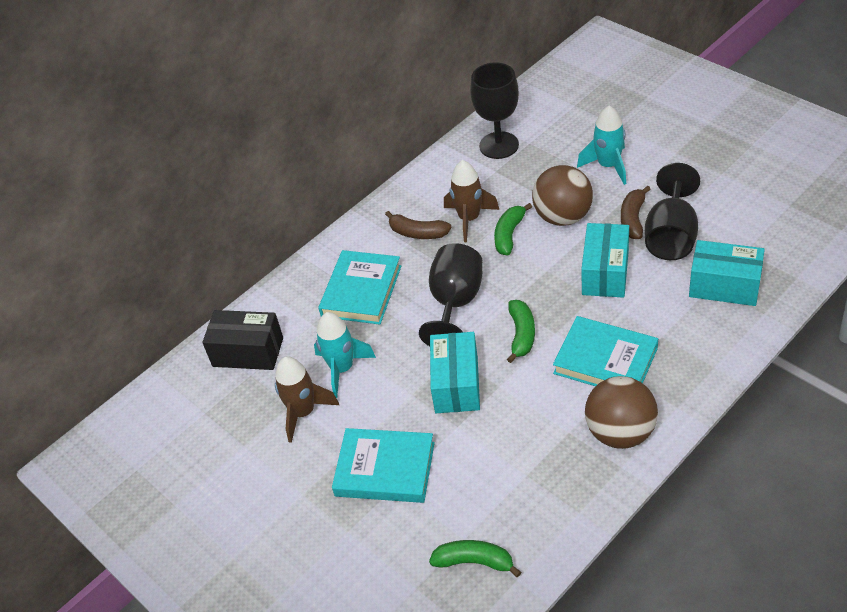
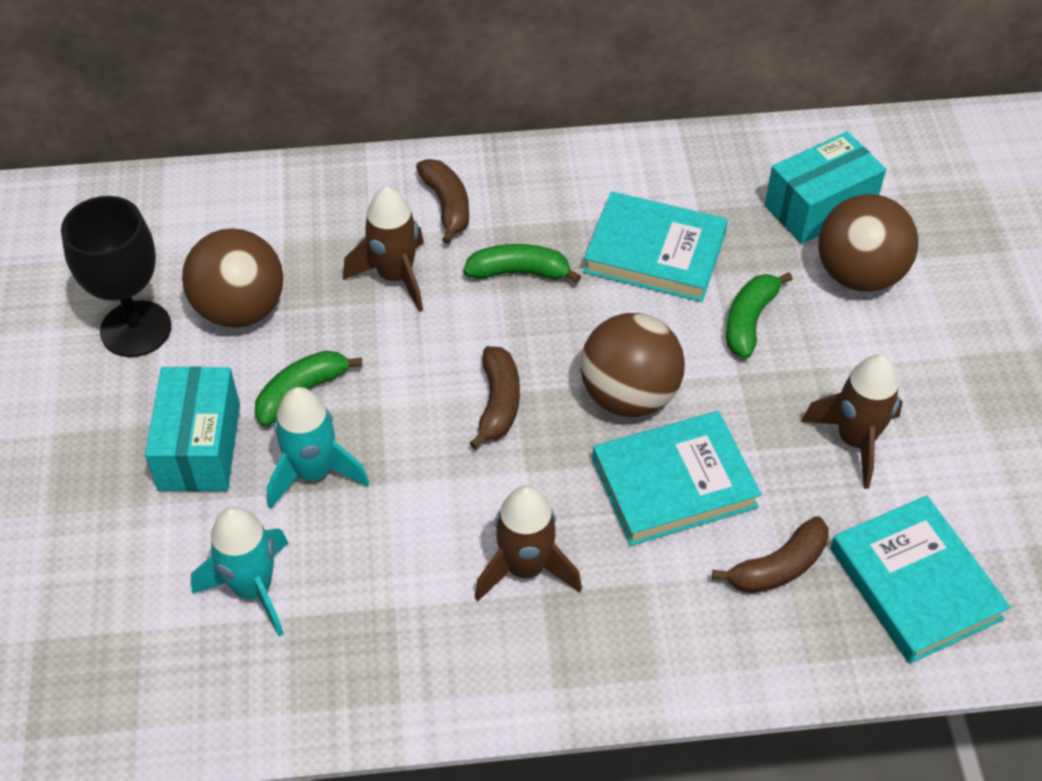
black box: 1 -> 0
black goblet: 3 -> 1
brown ball: 2 -> 3
brown banana: 2 -> 3
brown rocket: 2 -> 3
turquoise box: 3 -> 2

